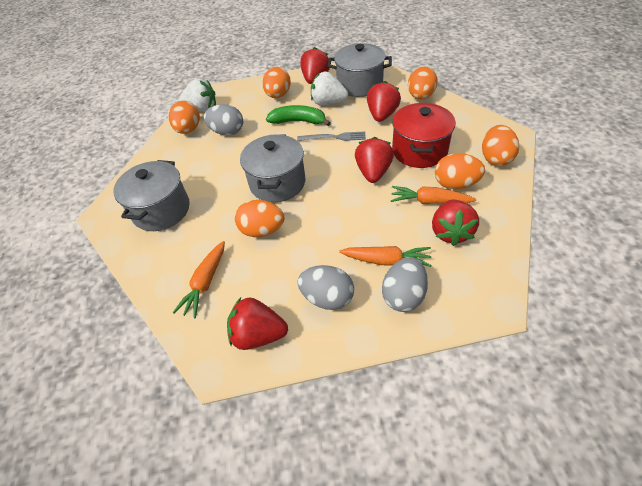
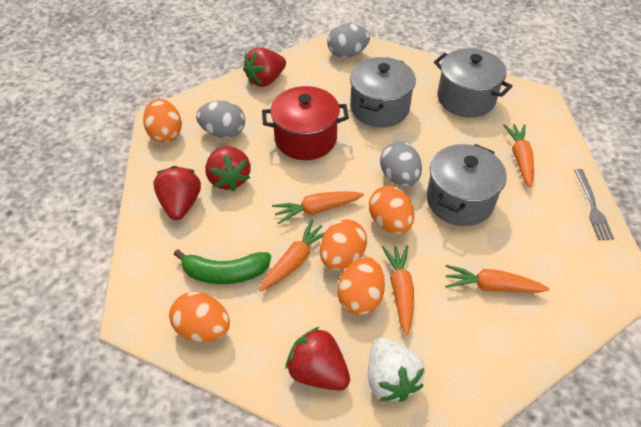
orange carrot: 3 -> 5
orange egg: 6 -> 5
red strawberry: 5 -> 4
white strawberry: 2 -> 1

